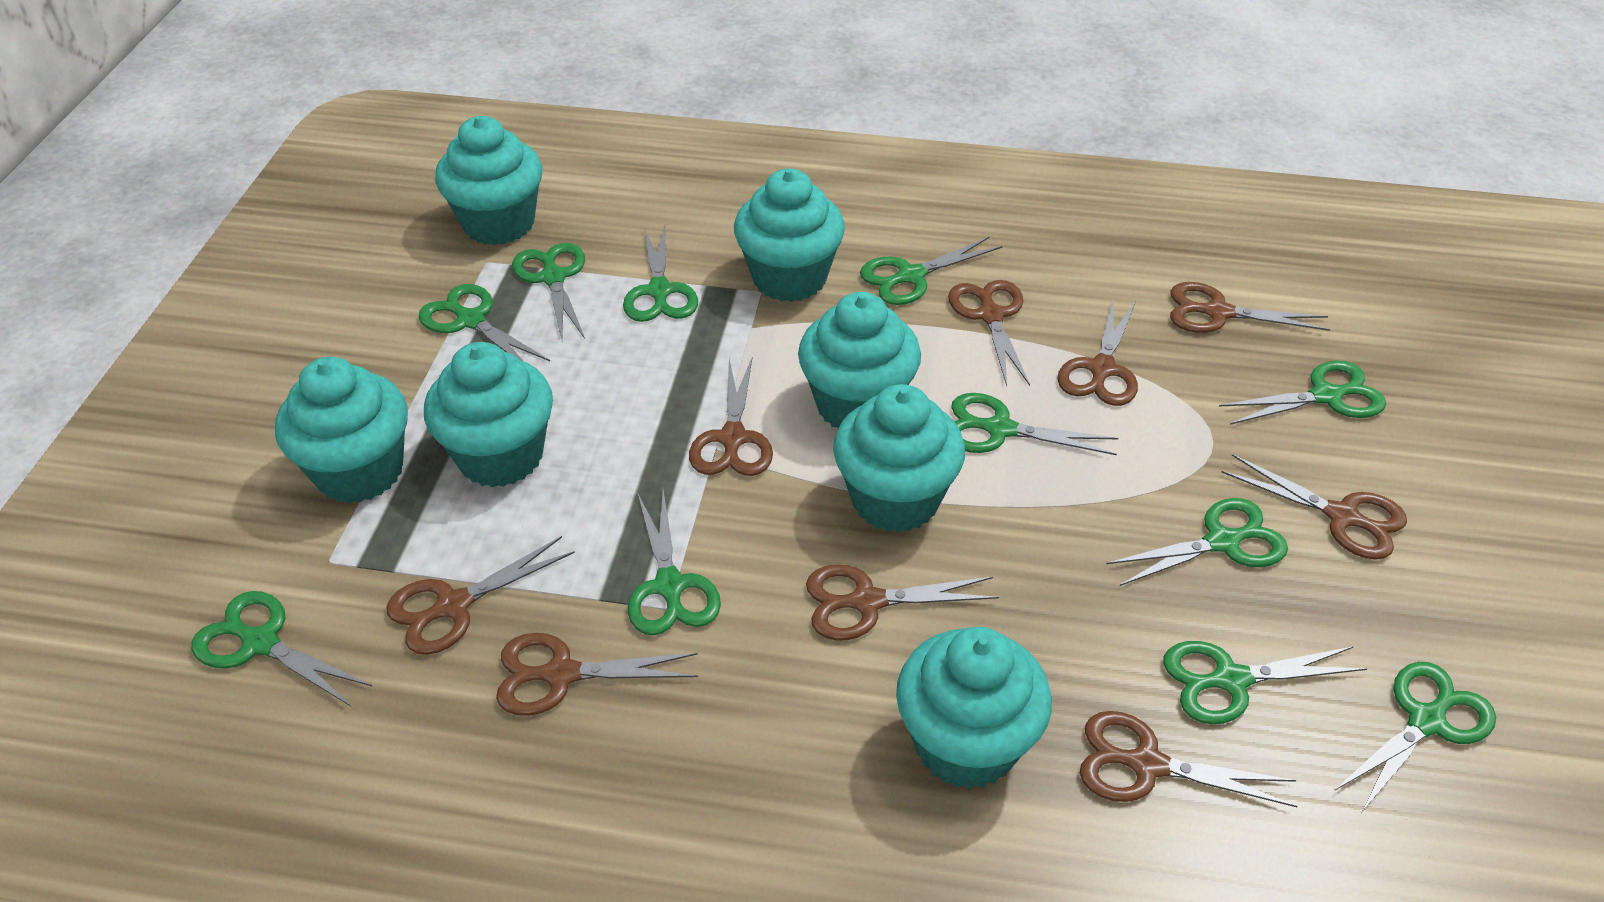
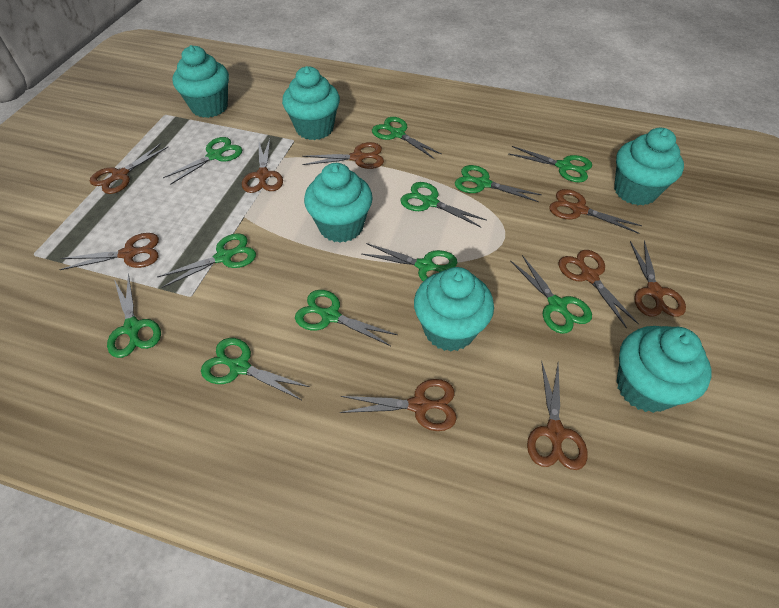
turquoise cupcake: 7 -> 6

